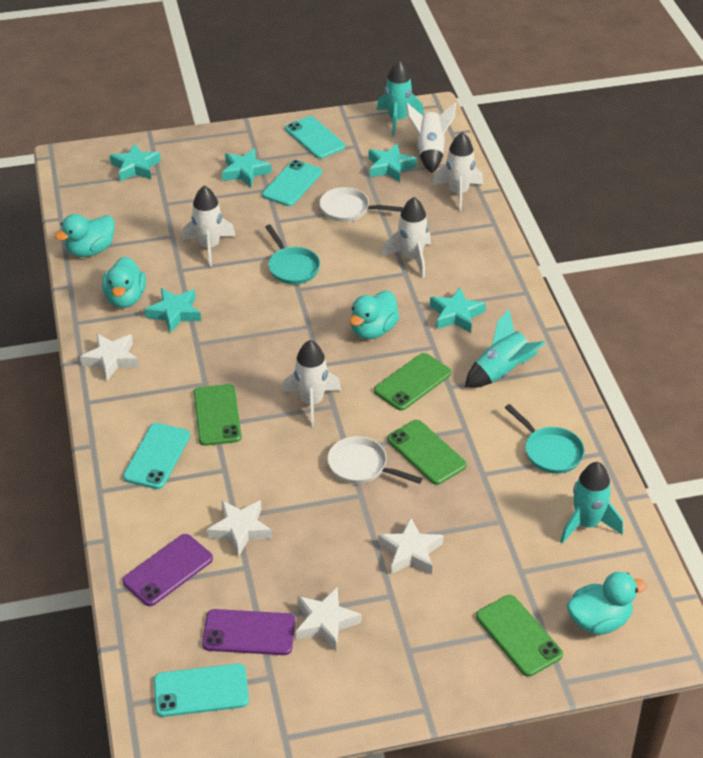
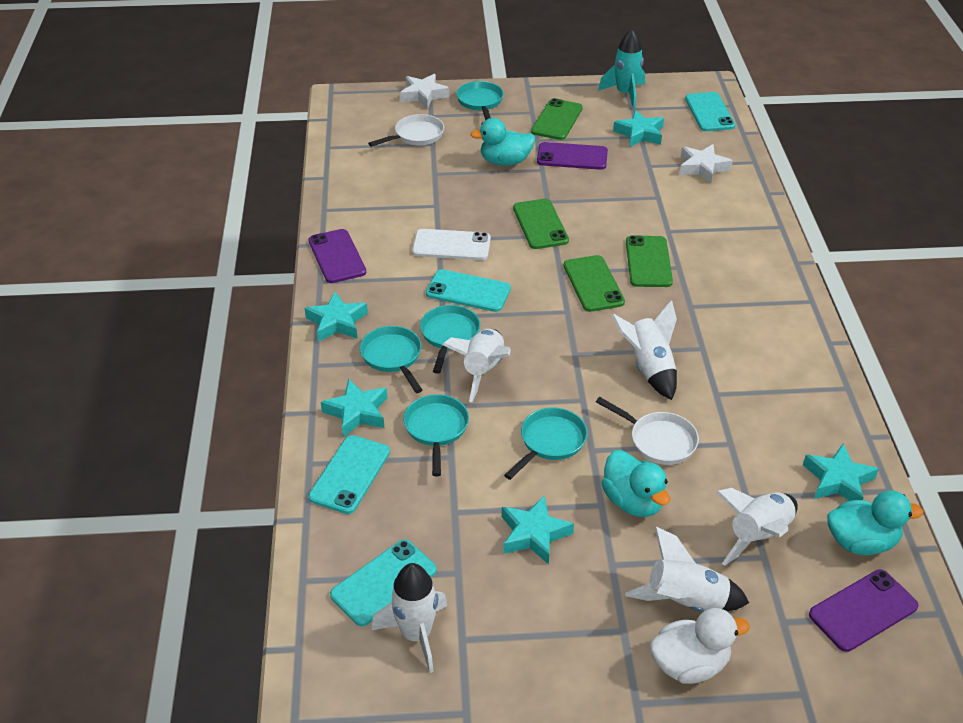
purple phone: 2 -> 3
turquoise duck: 4 -> 3
turquoise pan: 2 -> 5
turquoise rocket: 3 -> 1
white duck: 0 -> 1
white phone: 0 -> 1
white star: 4 -> 2

